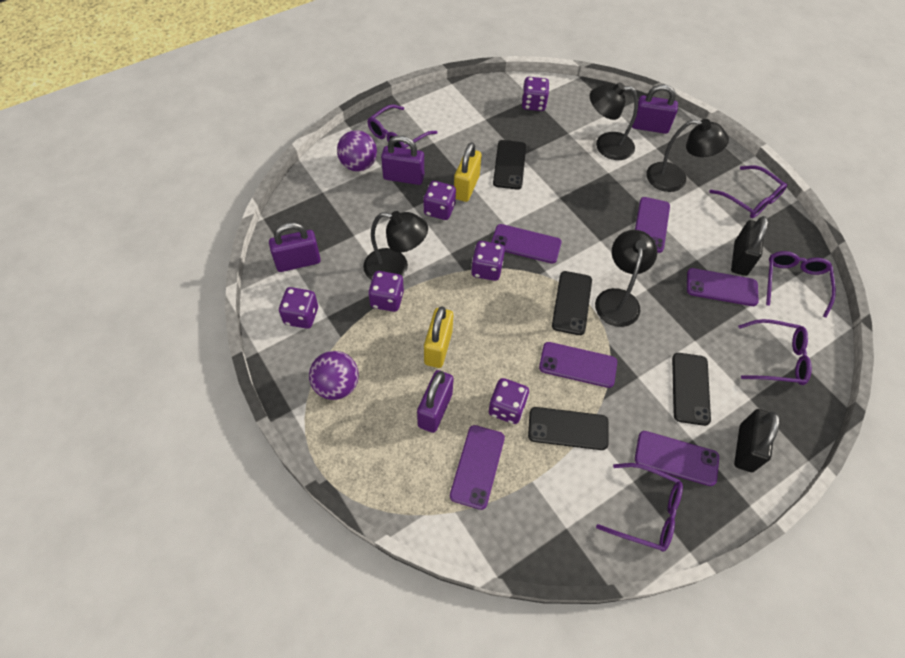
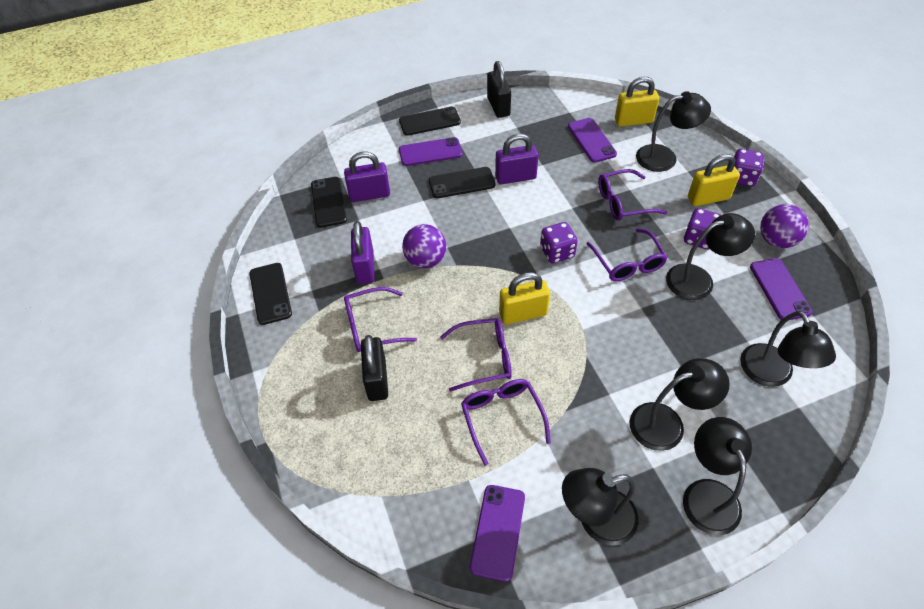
black lamp: 4 -> 6
purple dice: 6 -> 3
purple padlock: 4 -> 3
purple phone: 6 -> 4
yellow padlock: 2 -> 3

